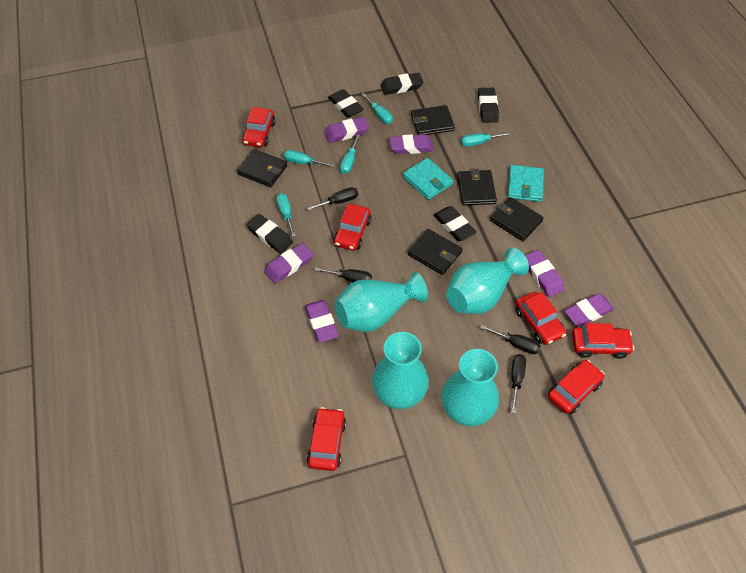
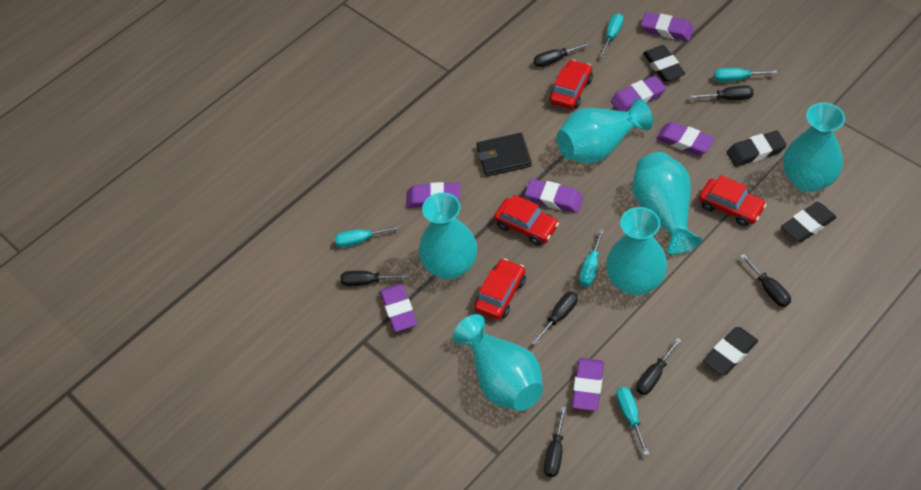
black eraser: 5 -> 4
black screwdriver: 4 -> 7
black wallet: 5 -> 1
purple eraser: 6 -> 7
red car: 6 -> 4
turquoise vase: 4 -> 6
turquoise wallet: 2 -> 0

